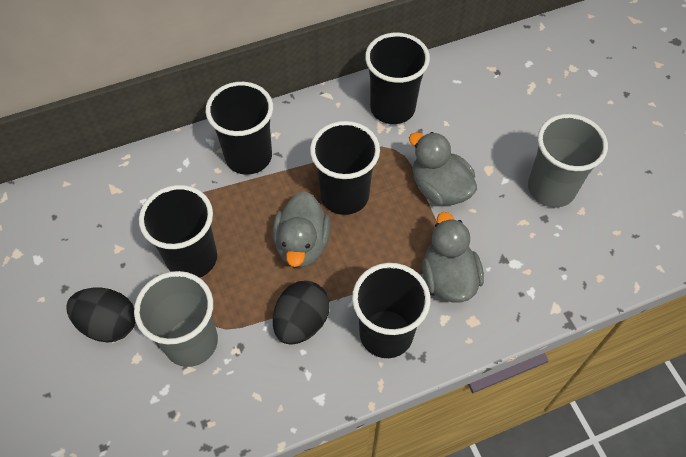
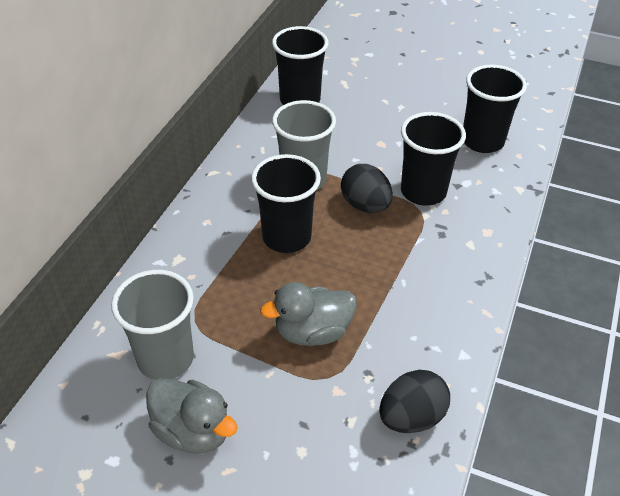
black cup: 5 -> 4
grey duck: 3 -> 2

